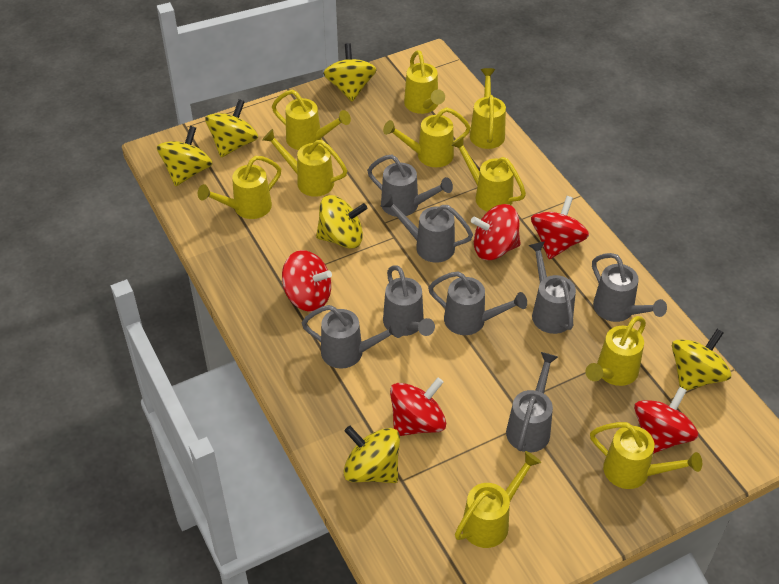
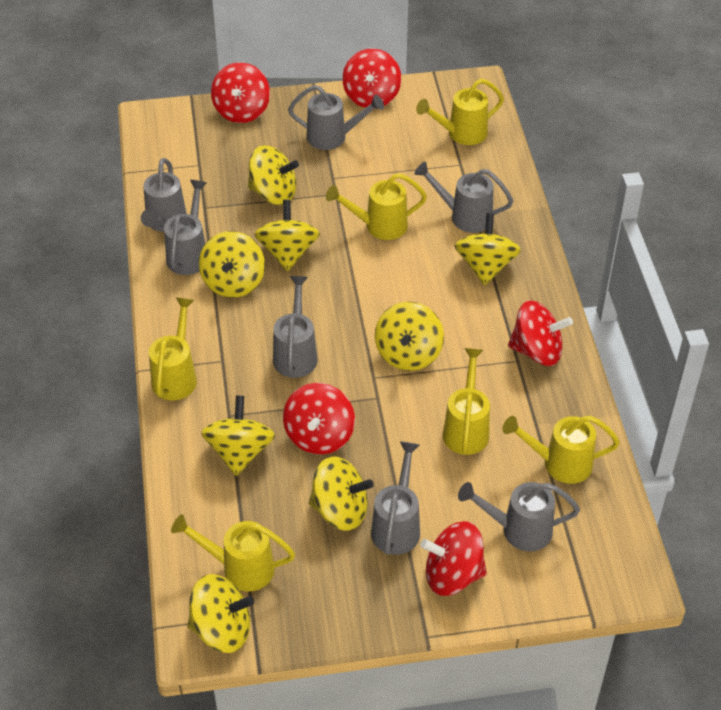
grey watering can: 8 -> 7
yellow spinning top: 6 -> 8
yellow watering can: 10 -> 6

